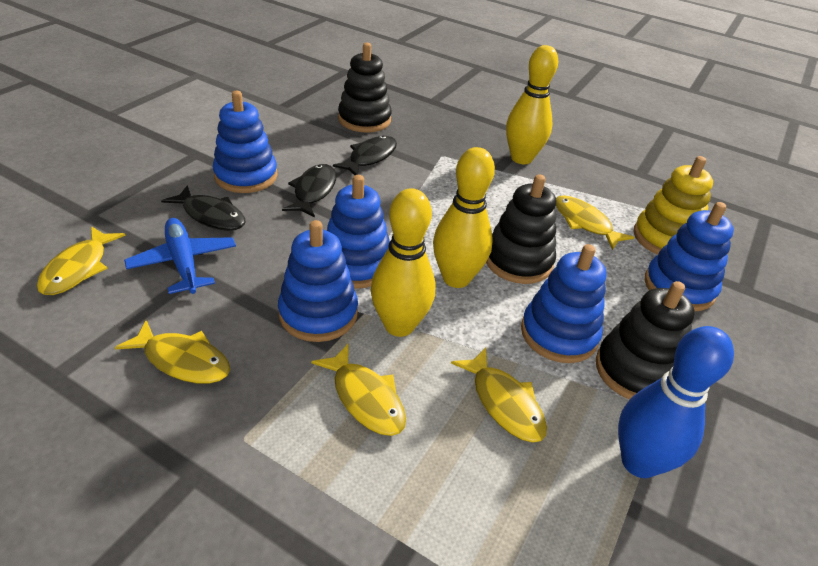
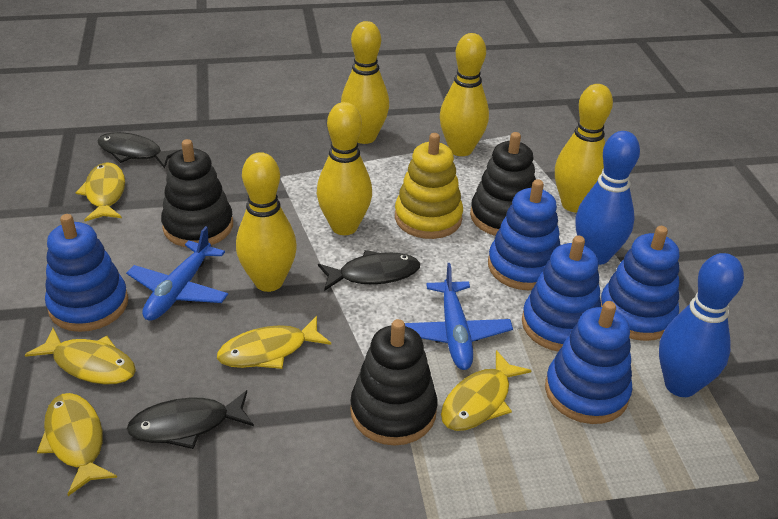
blue bowling pin: 1 -> 2
blue plane: 1 -> 2
yellow bowling pin: 3 -> 5

